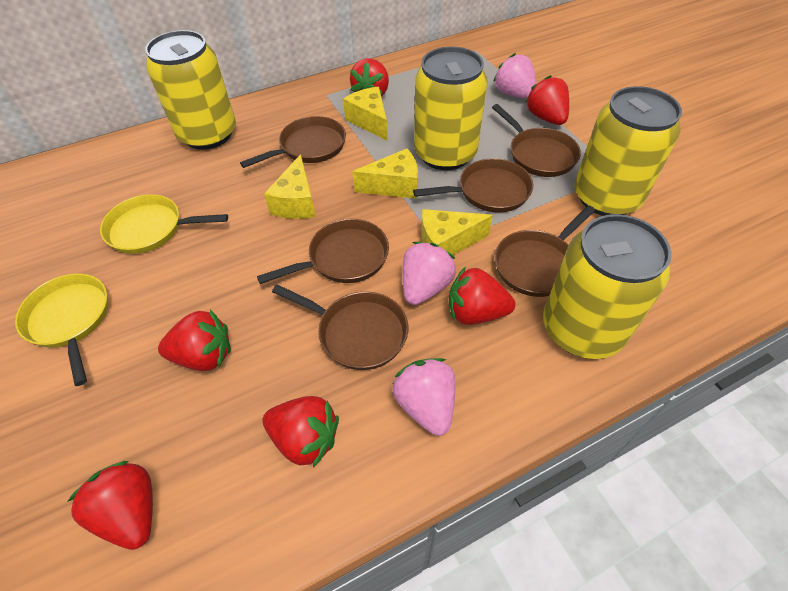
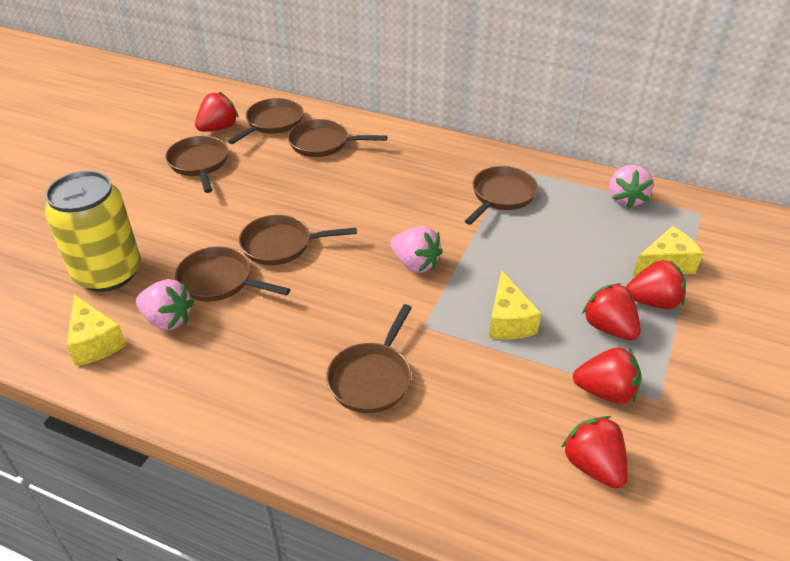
brown pan: 6 -> 7
red strawberry: 6 -> 5
yellow can: 4 -> 1
yellow cheese: 4 -> 3
yellow pan: 2 -> 0

